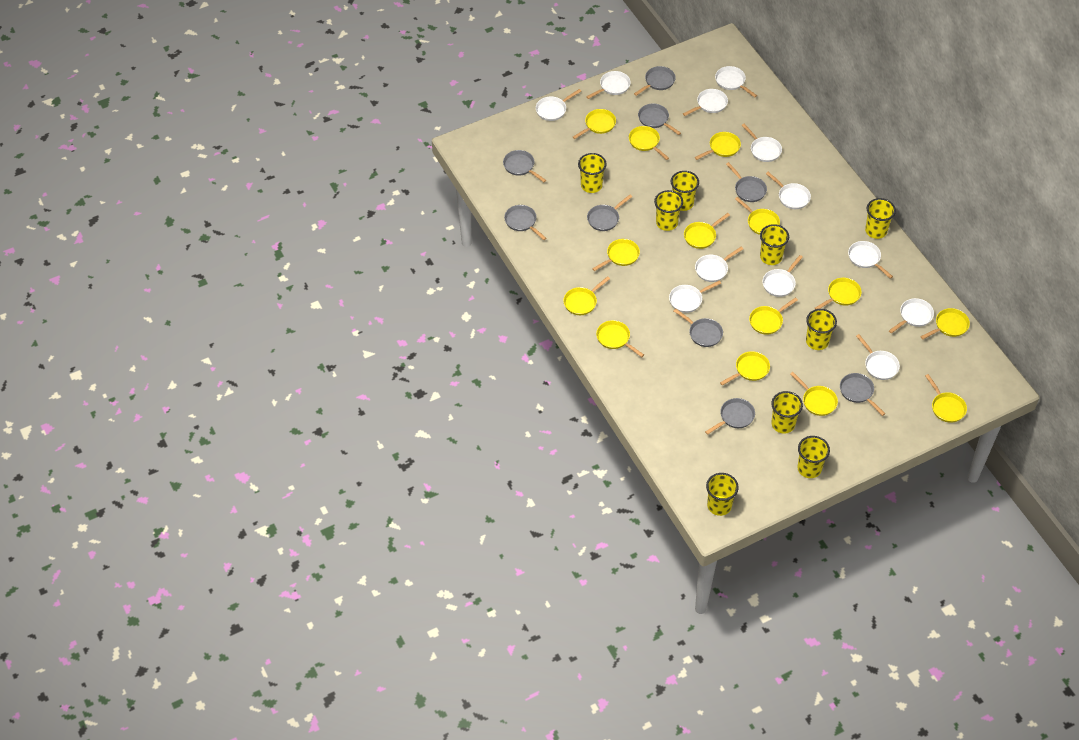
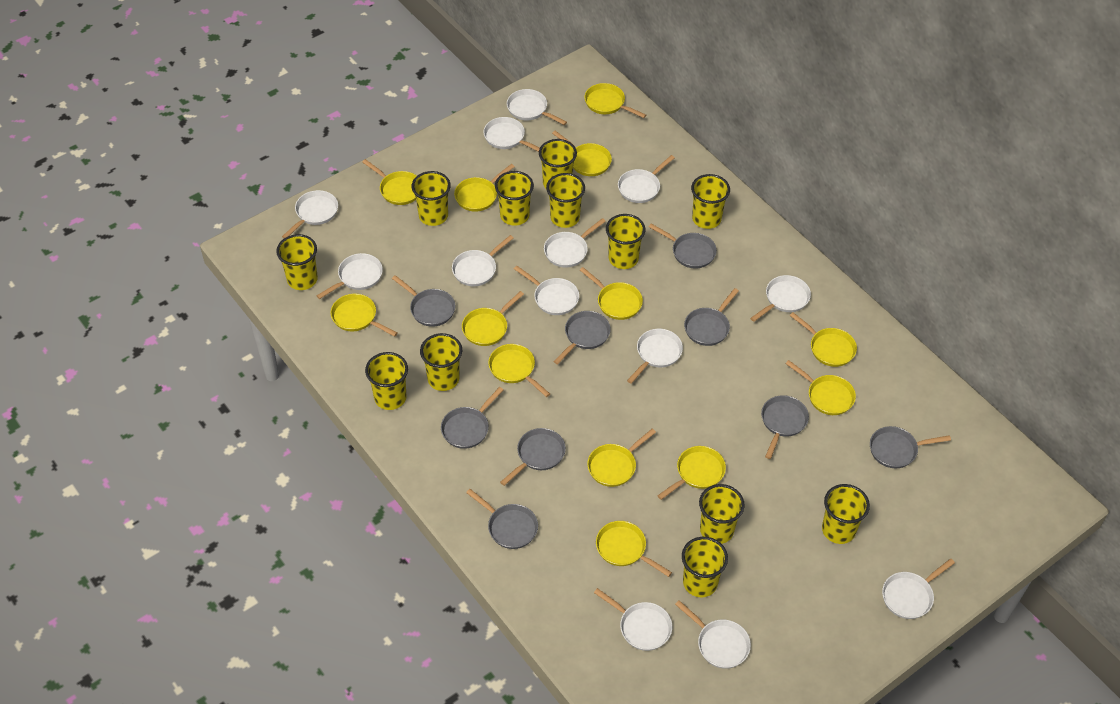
white pan: 12 -> 13
yellow cup: 9 -> 12
yellow pan: 14 -> 13

